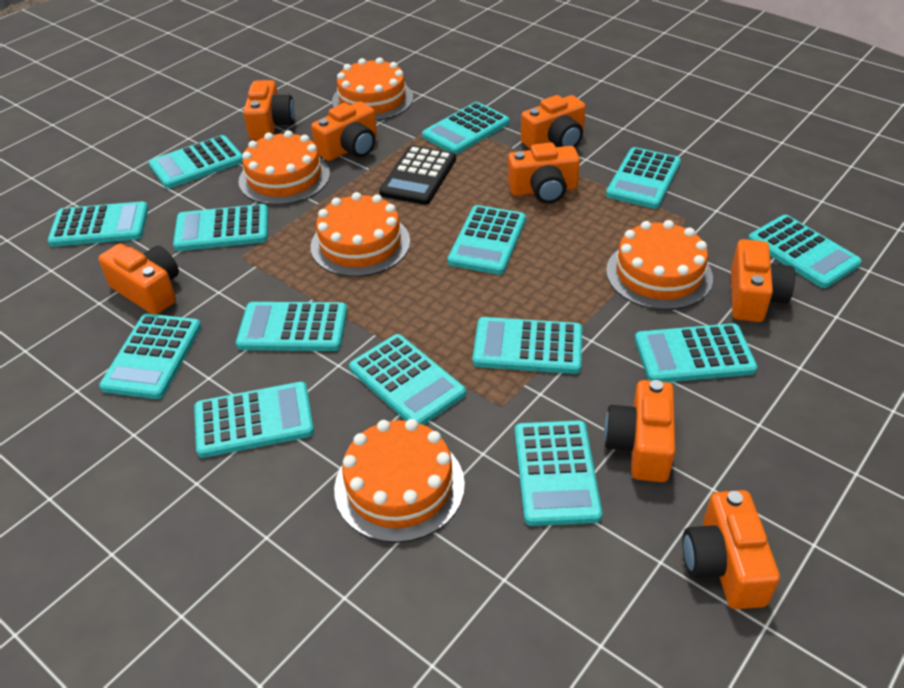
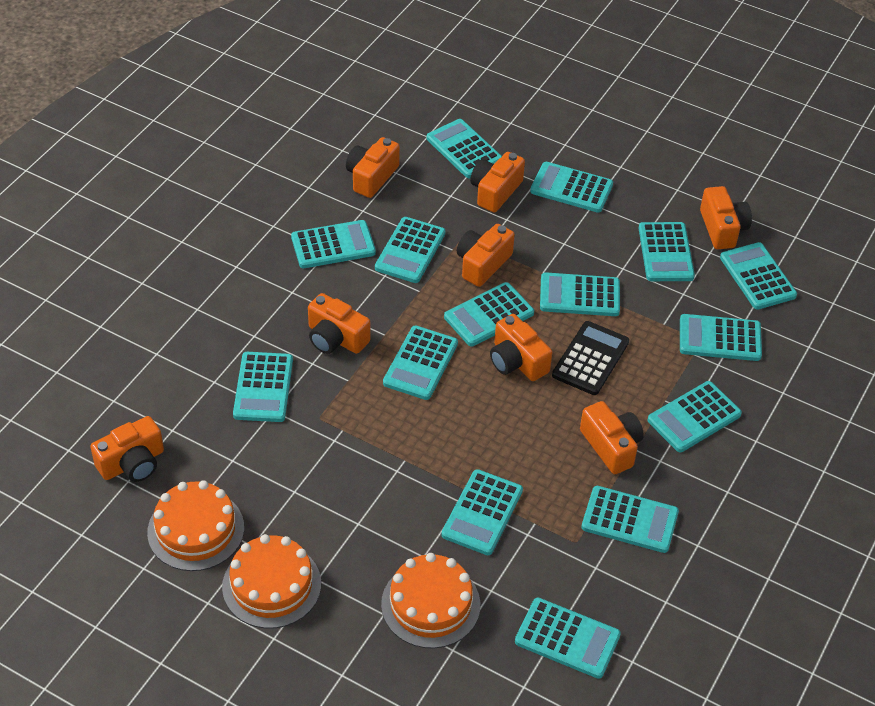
orange cake: 5 -> 3
turquoise calculator: 14 -> 15

